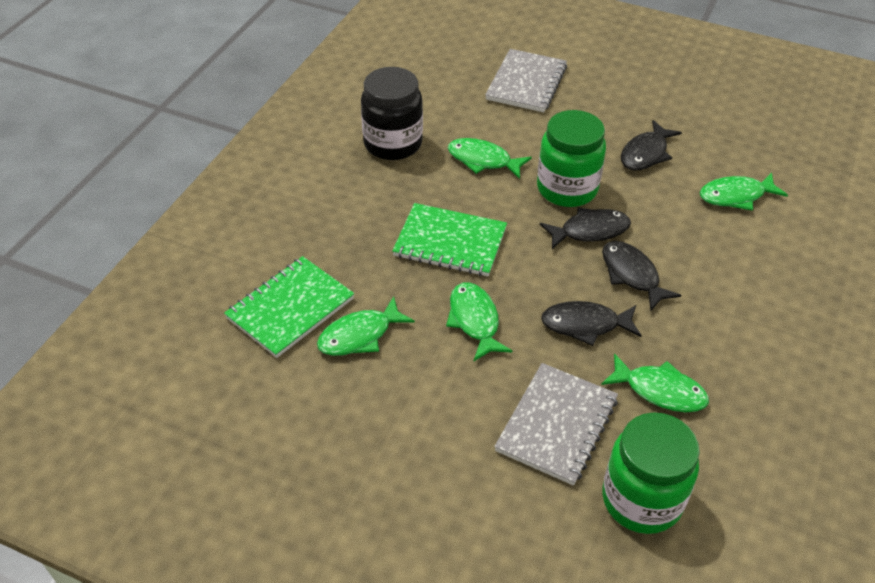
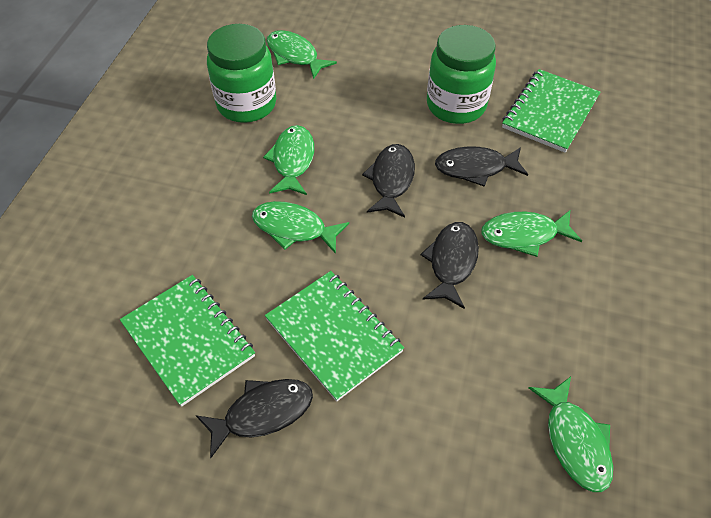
black jar: 1 -> 0
green notebook: 2 -> 3
grey notebook: 2 -> 0

